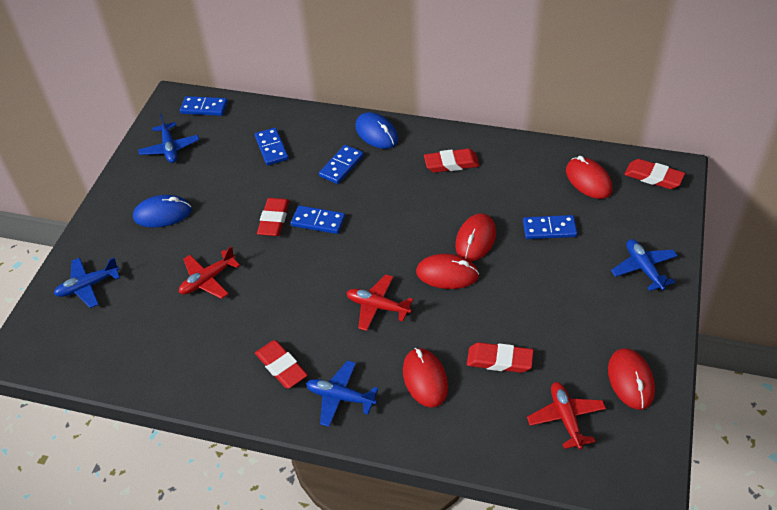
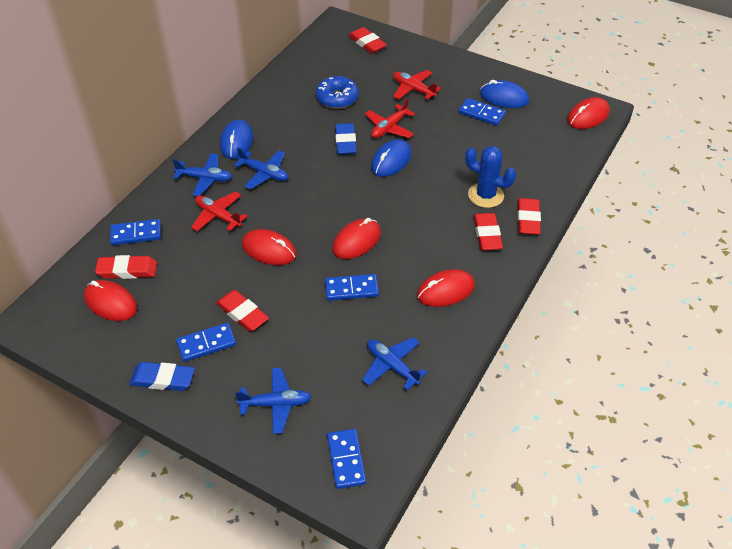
blue cactus: 0 -> 1
blue donut: 0 -> 1
blue eraser: 0 -> 2
blue mouse: 2 -> 3

